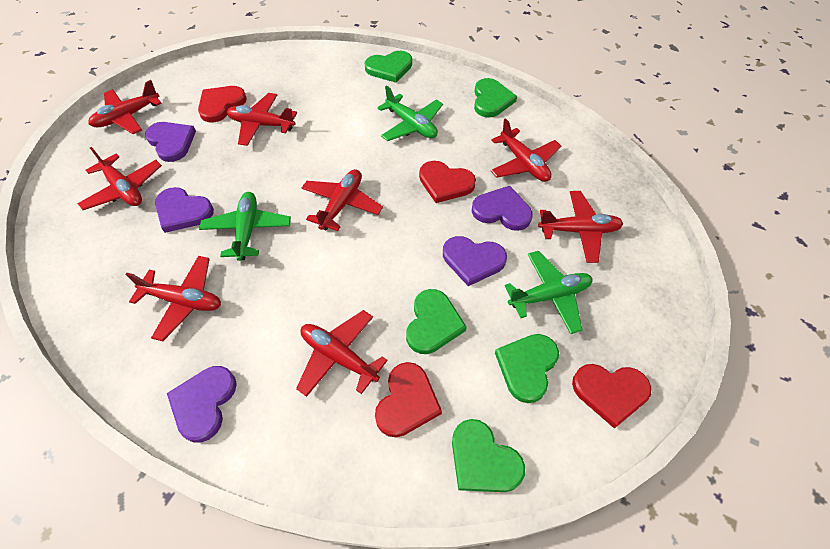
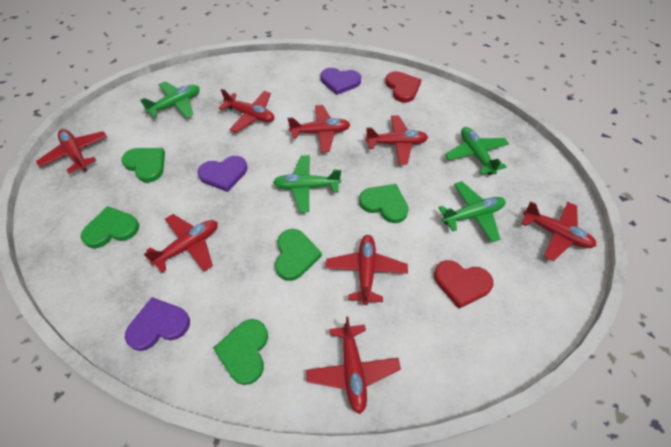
green plane: 3 -> 4
purple heart: 5 -> 3
red heart: 4 -> 2

